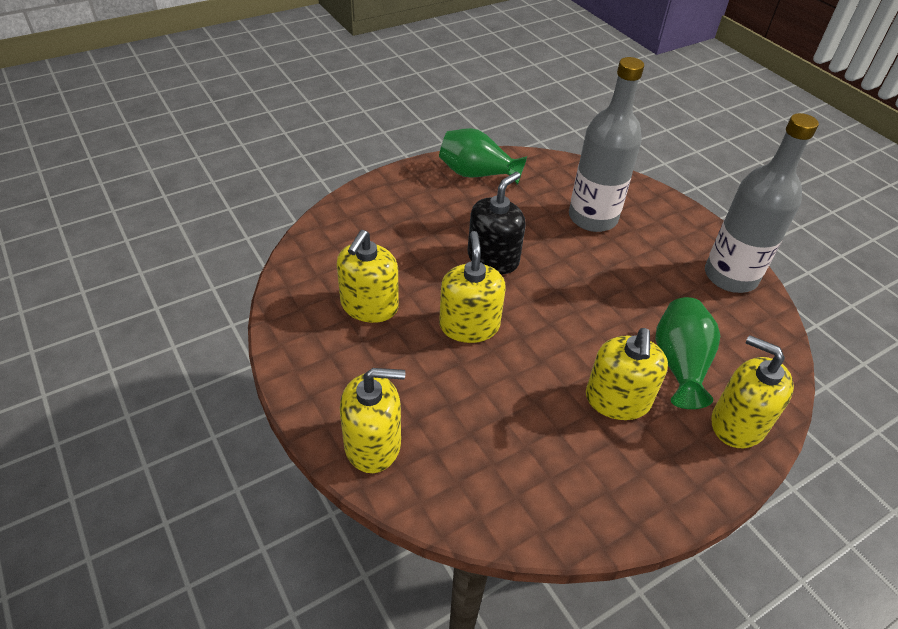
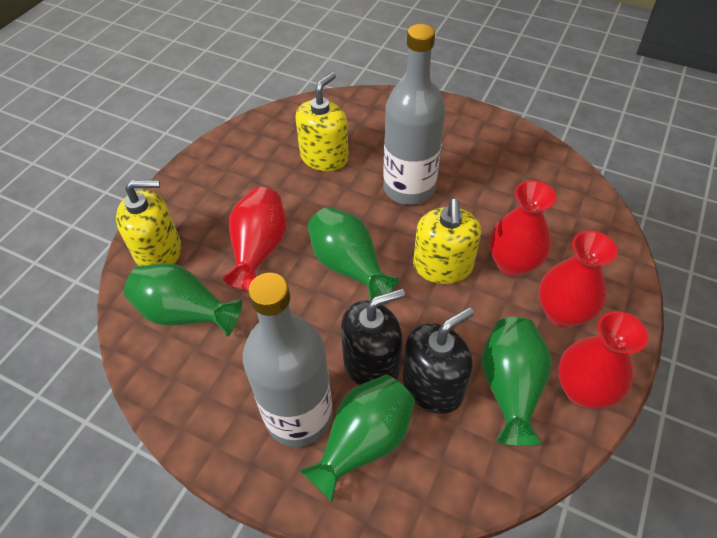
black soap dispenser: 1 -> 2
green vase: 2 -> 4
red vase: 0 -> 4
yellow soap dispenser: 5 -> 3

